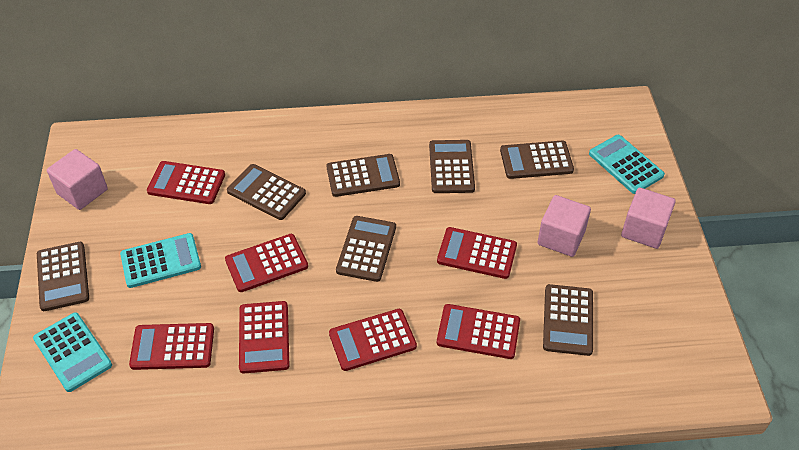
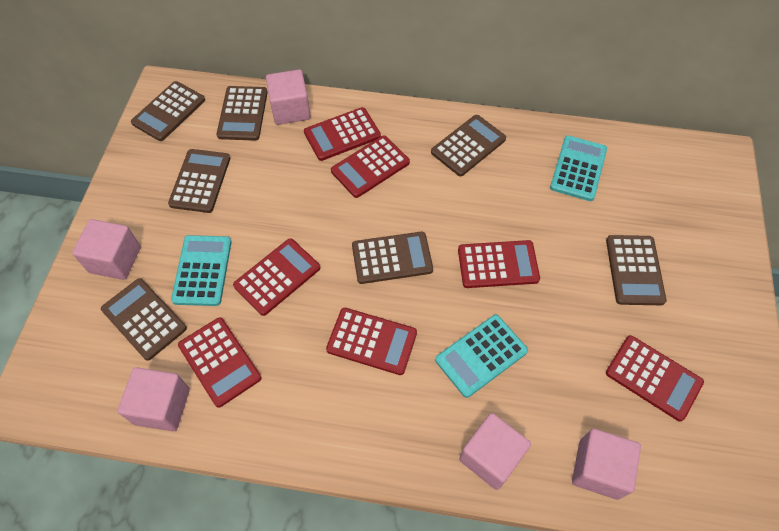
pink cube: 3 -> 5

